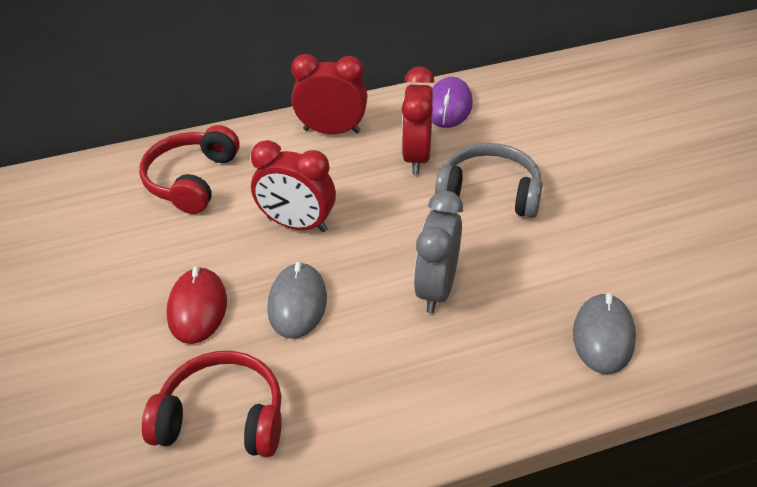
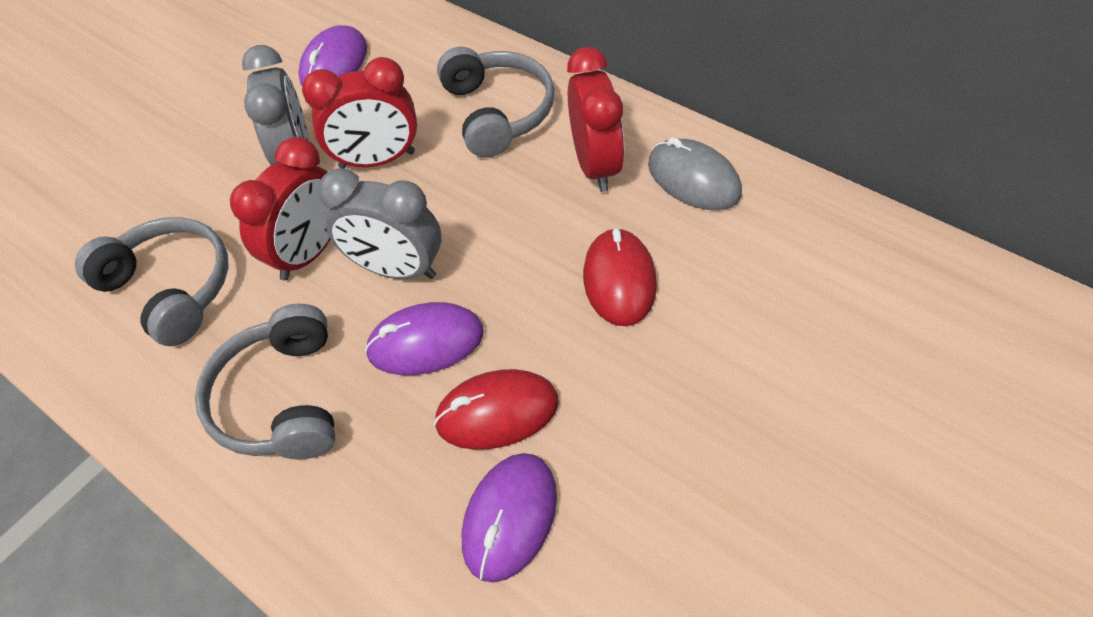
grey clock: 1 -> 2
grey headphones: 1 -> 3
grey mouse: 2 -> 1
purple mouse: 1 -> 3
red headphones: 2 -> 0
red mouse: 1 -> 2

